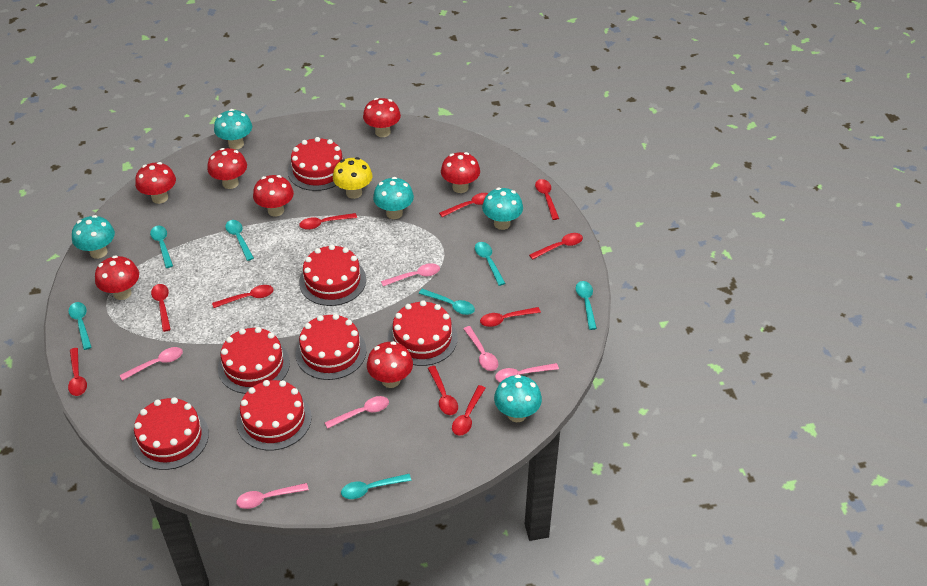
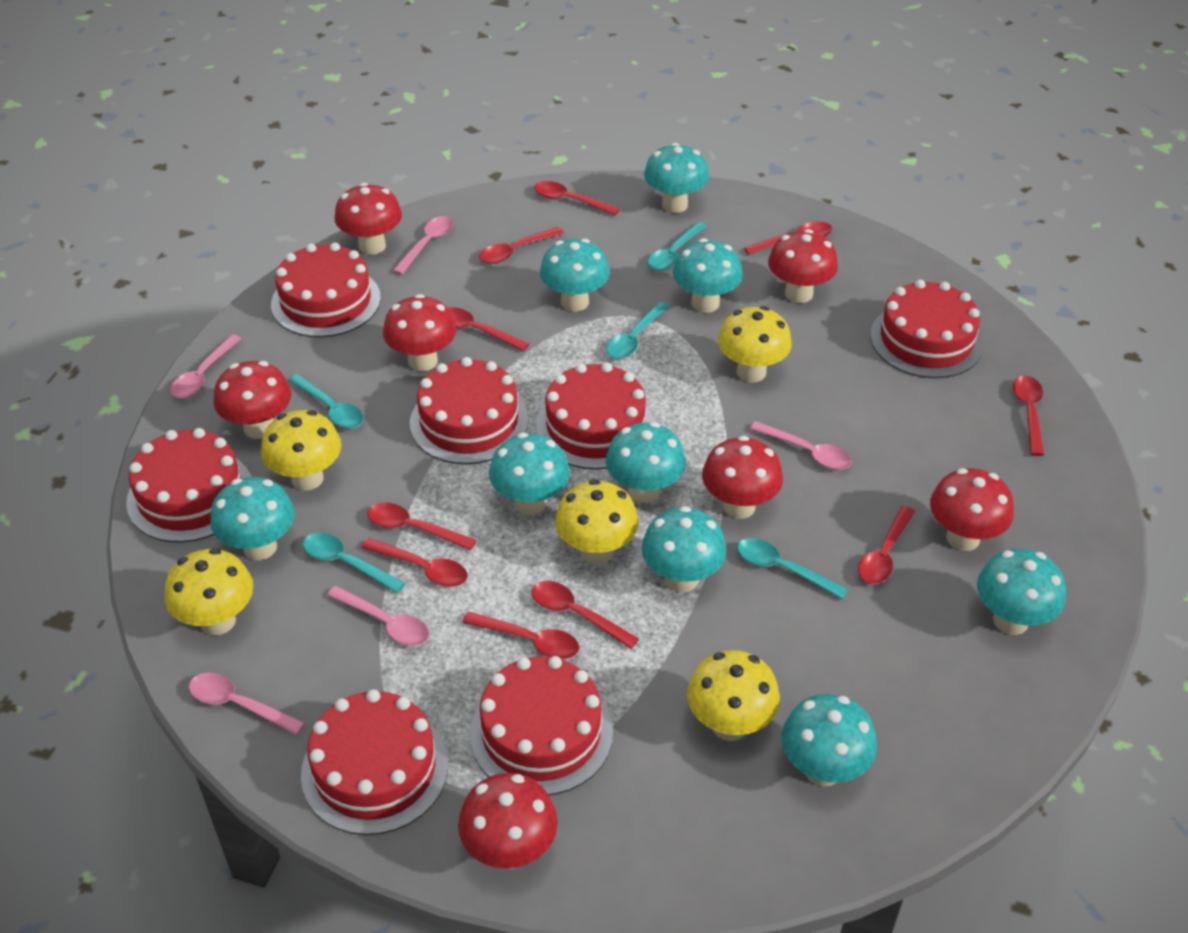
pink spoon: 6 -> 5
turquoise mushroom: 5 -> 9
turquoise spoon: 7 -> 5
yellow mushroom: 1 -> 5

